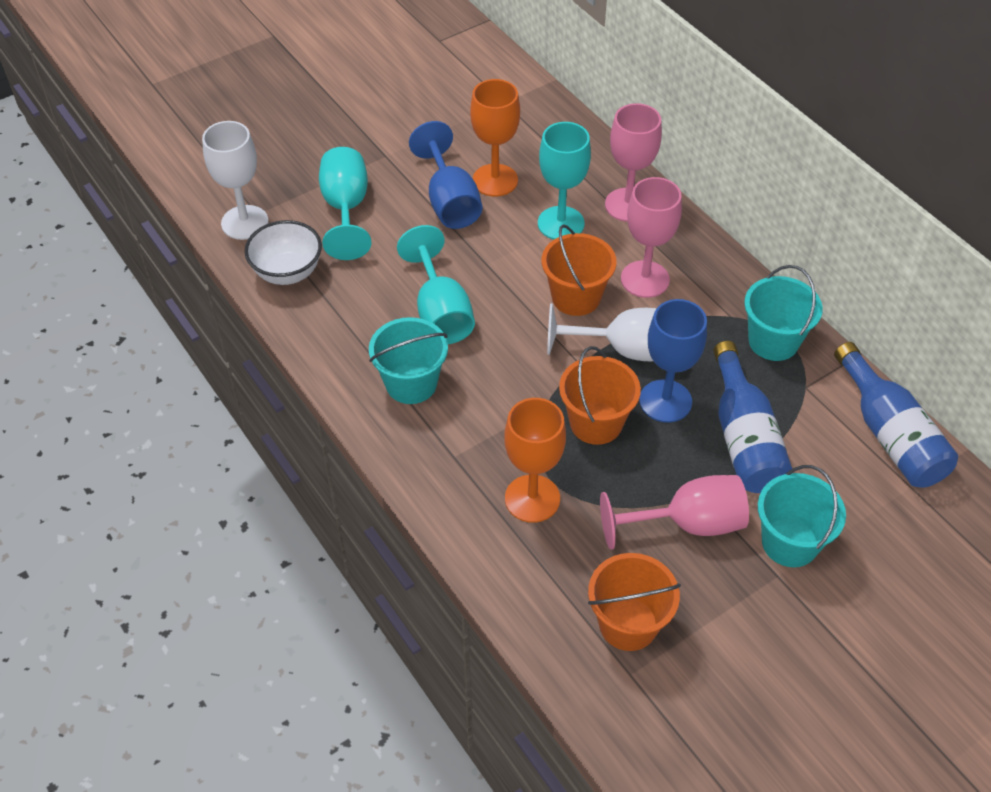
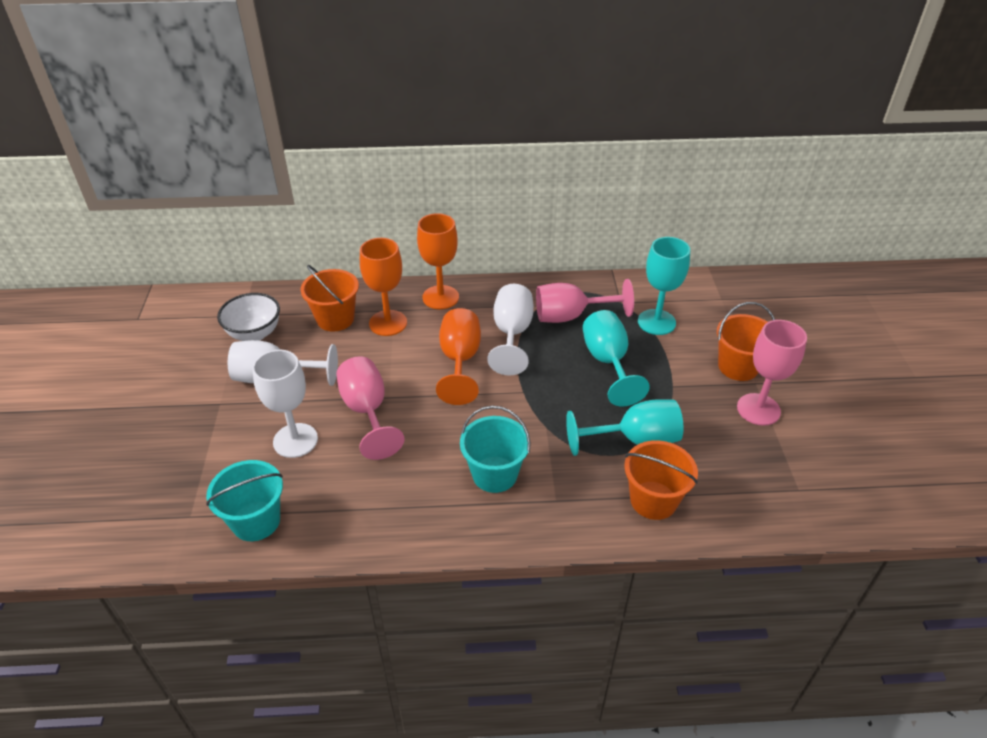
blue bottle: 2 -> 0
blue goblet: 2 -> 0
orange goblet: 2 -> 3
turquoise bucket: 3 -> 2
white goblet: 2 -> 3

